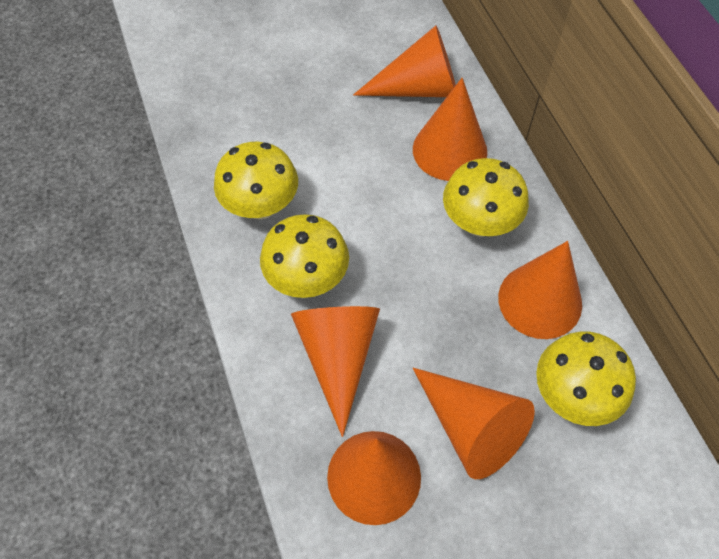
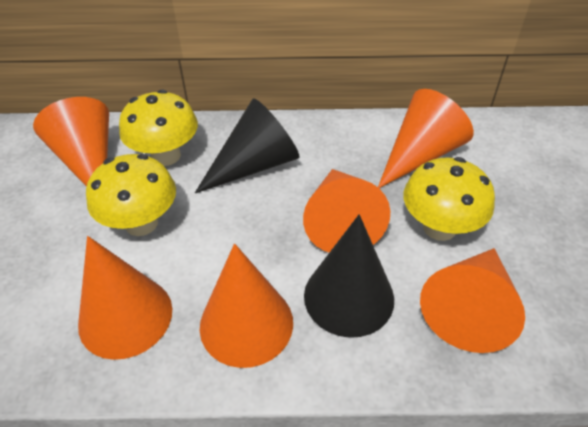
black cone: 0 -> 2
yellow mushroom: 4 -> 3

